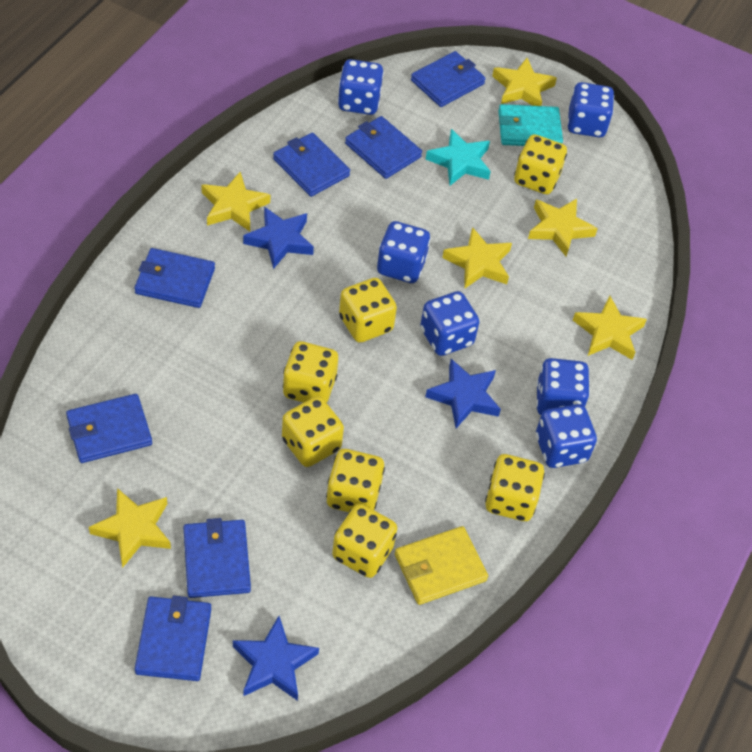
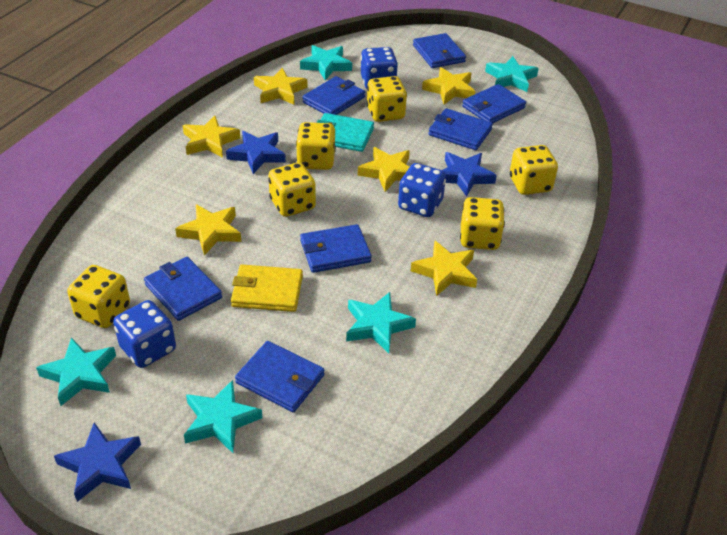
blue dice: 6 -> 3
turquoise star: 1 -> 5
yellow dice: 7 -> 6

